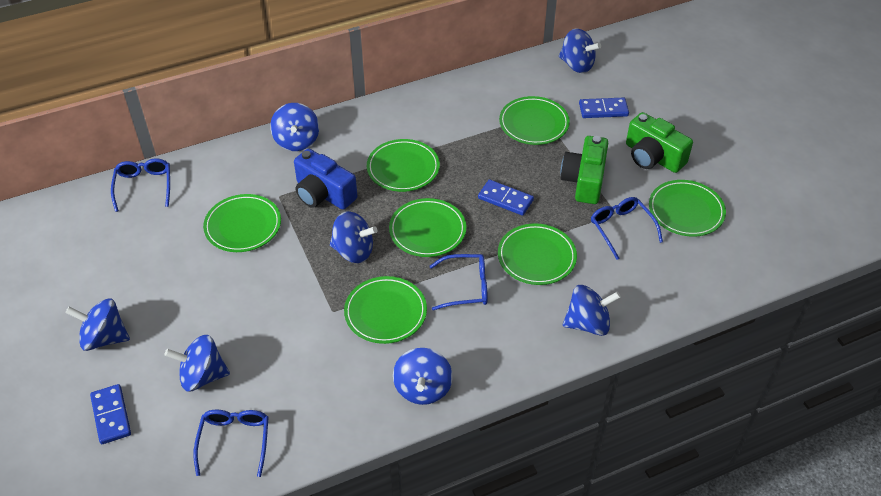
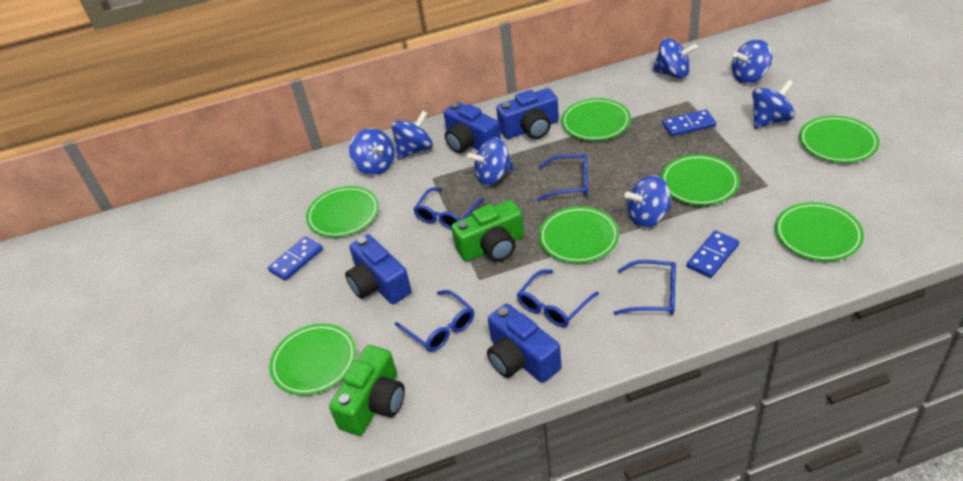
blue camera: 1 -> 4
blue glasses: 4 -> 5

